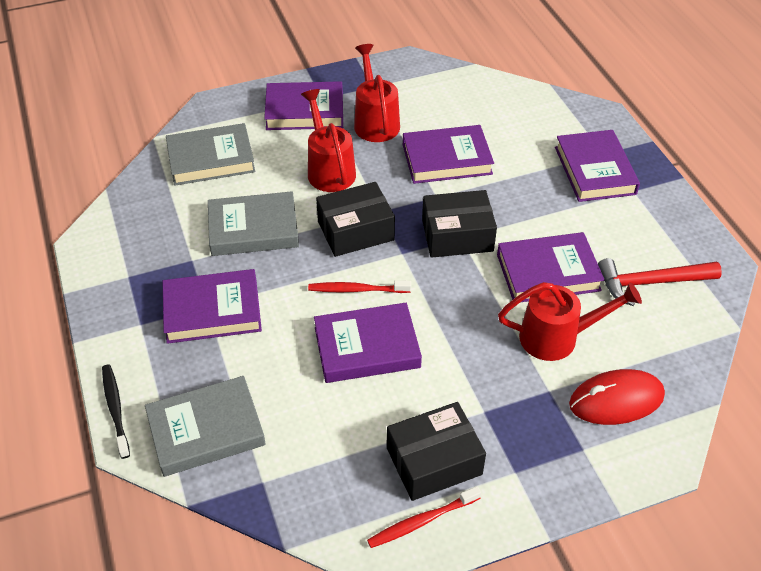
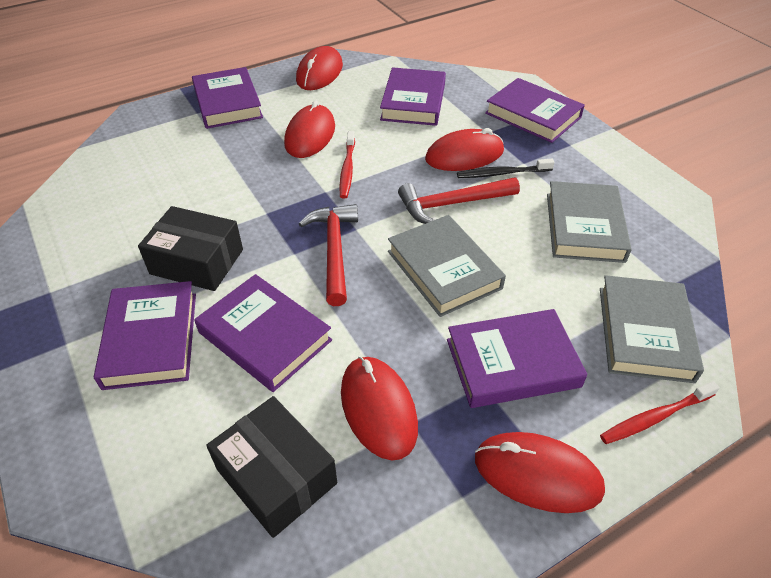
black box: 3 -> 2
red hammer: 1 -> 2
red mouse: 1 -> 5
red watering can: 3 -> 0

